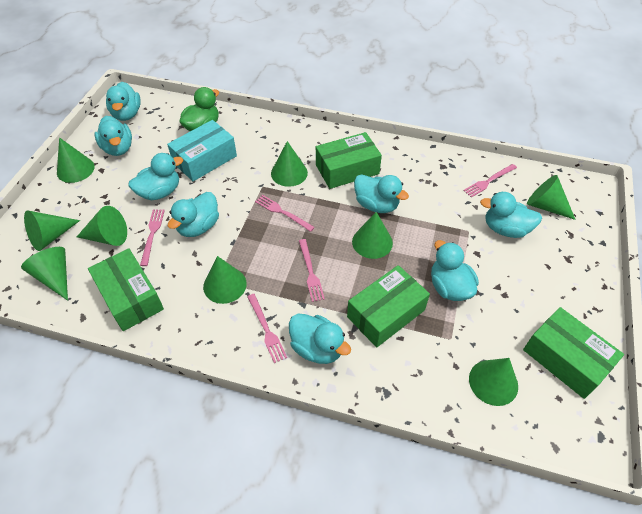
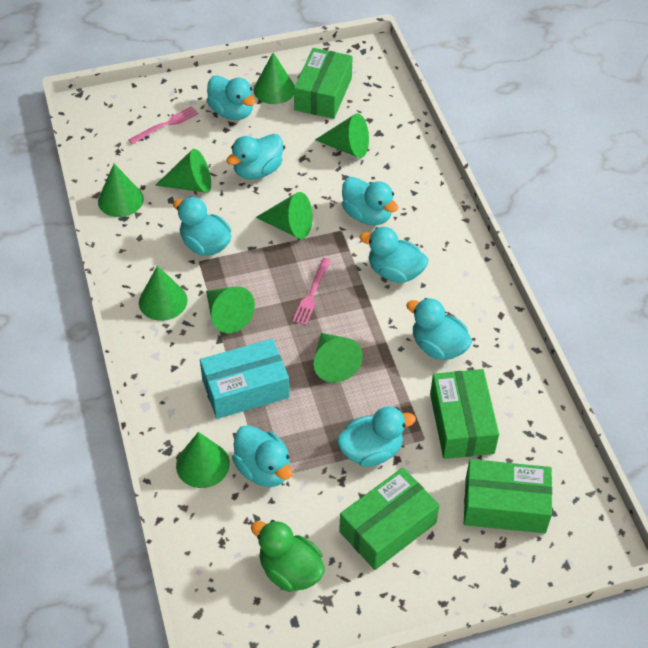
pink fork: 5 -> 2

